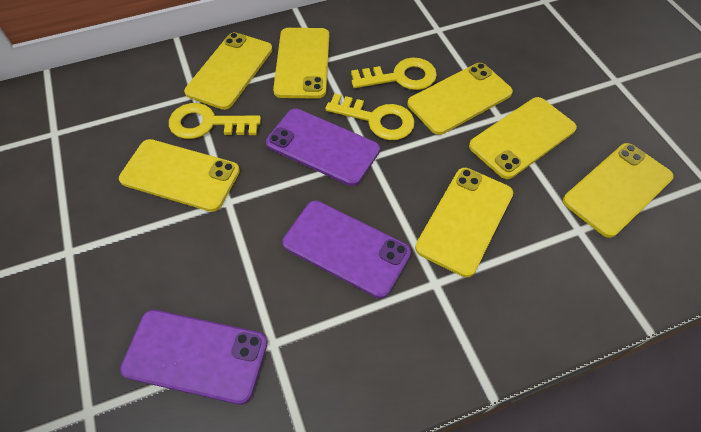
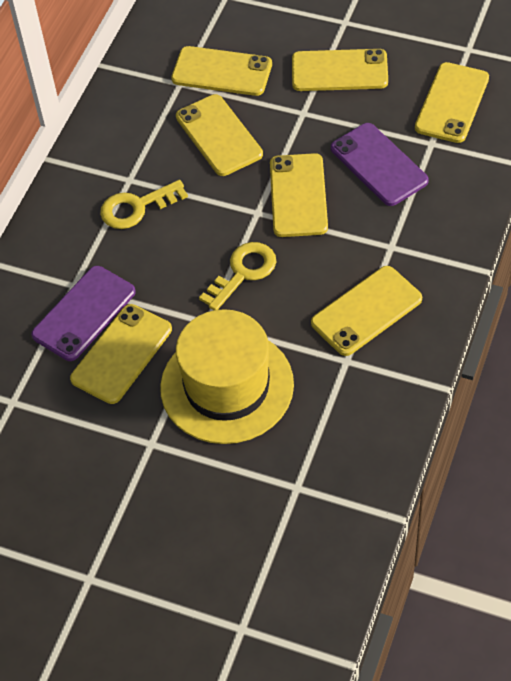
purple phone: 3 -> 2
yellow hat: 0 -> 1
yellow key: 3 -> 2

